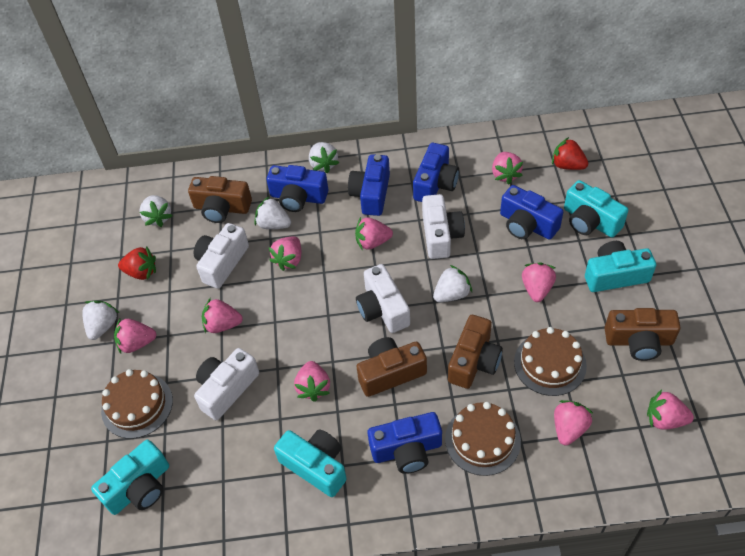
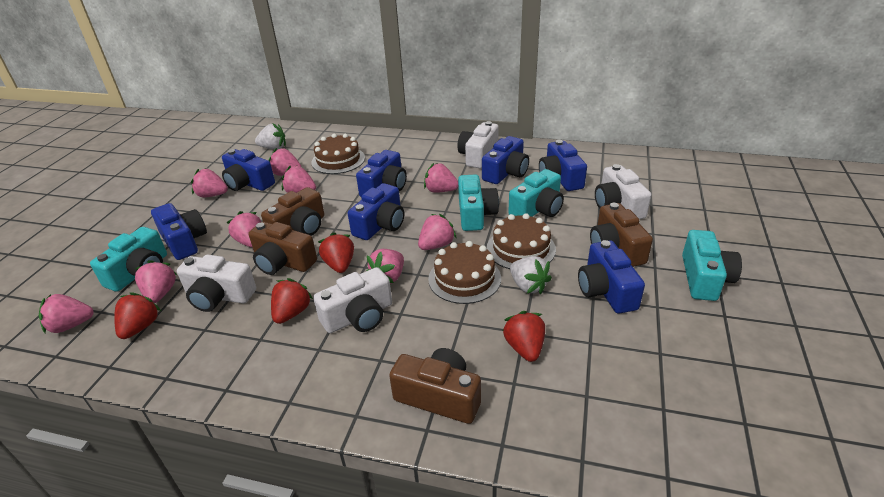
blue camera: 5 -> 7
red strawberry: 2 -> 4
white strawberry: 5 -> 2

